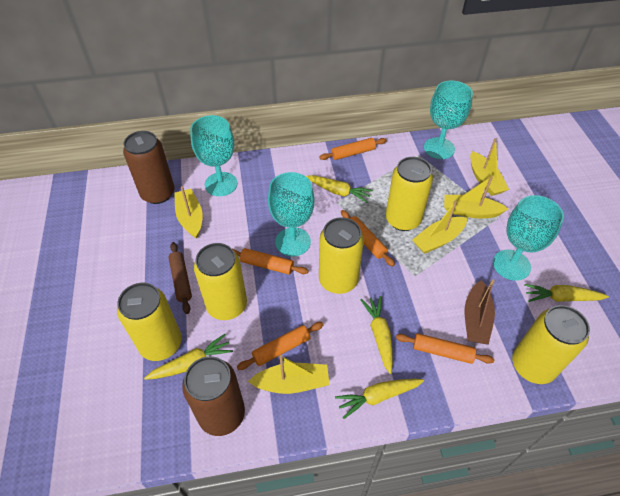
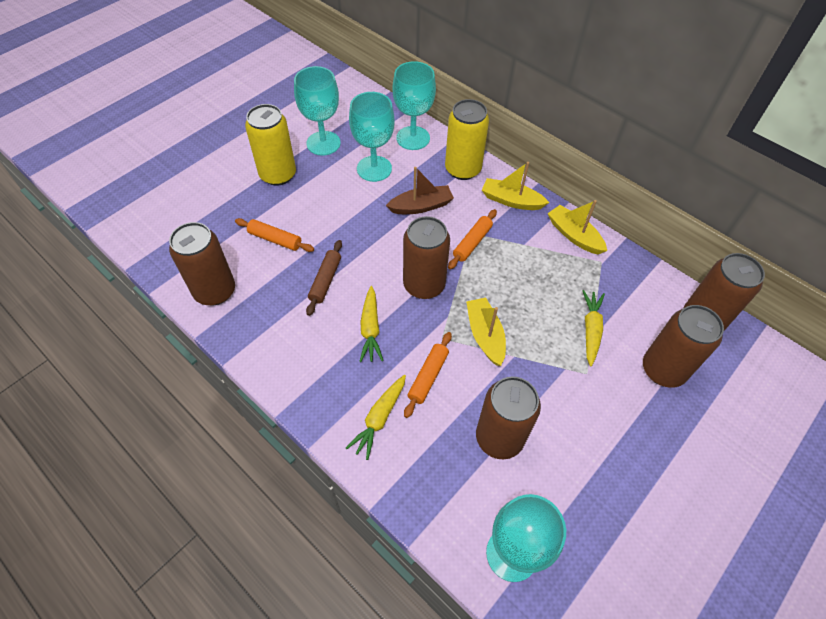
brown can: 2 -> 5
orange rolling pin: 5 -> 3
yellow boat: 5 -> 3
yellow can: 5 -> 2
yellow carrot: 5 -> 3

